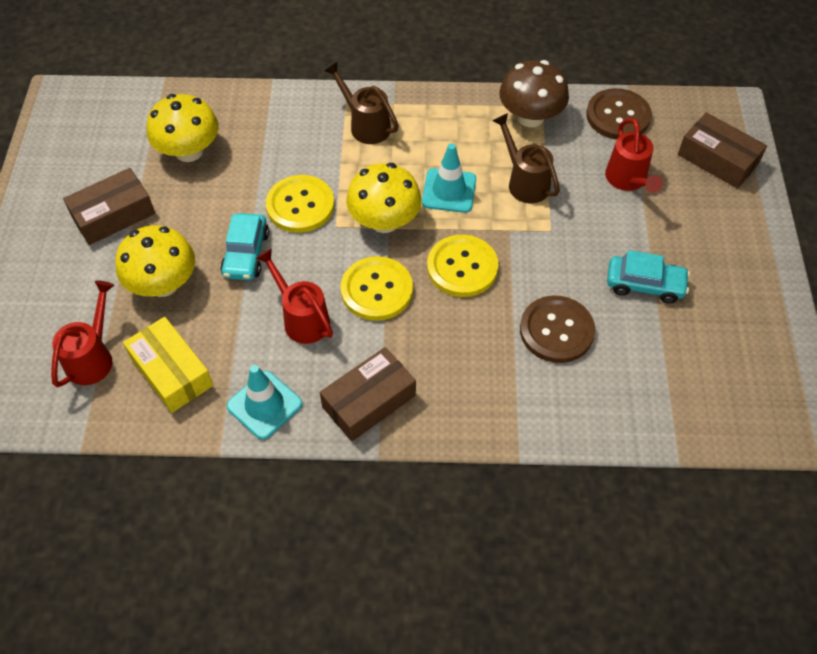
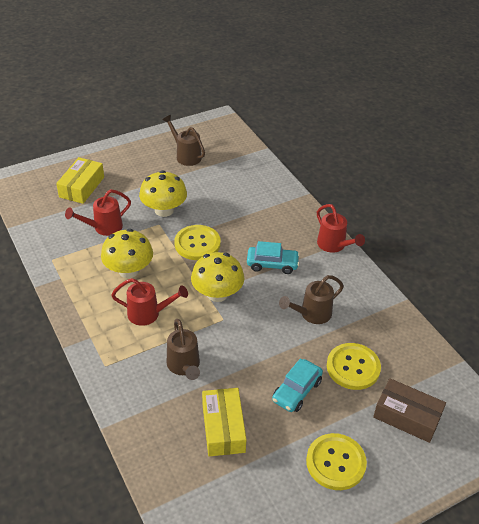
brown box: 3 -> 1
brown button: 2 -> 0
brown mushroom: 1 -> 0
brown watering can: 2 -> 3
turquoise traffic cone: 2 -> 0
yellow box: 1 -> 2

